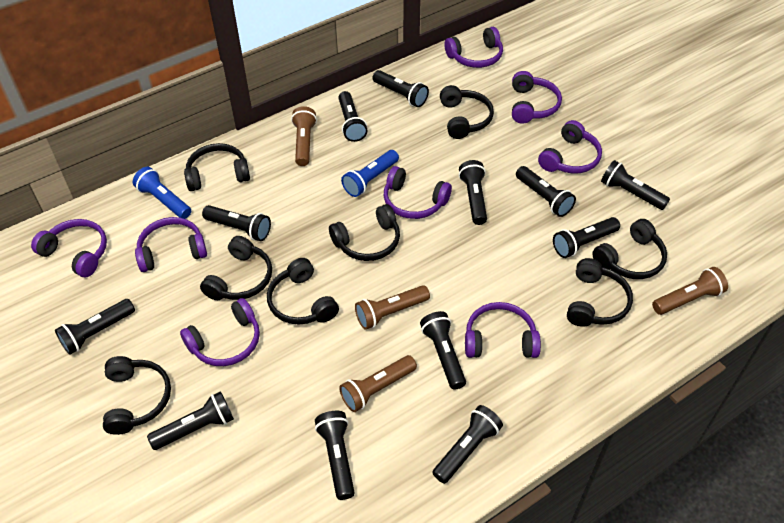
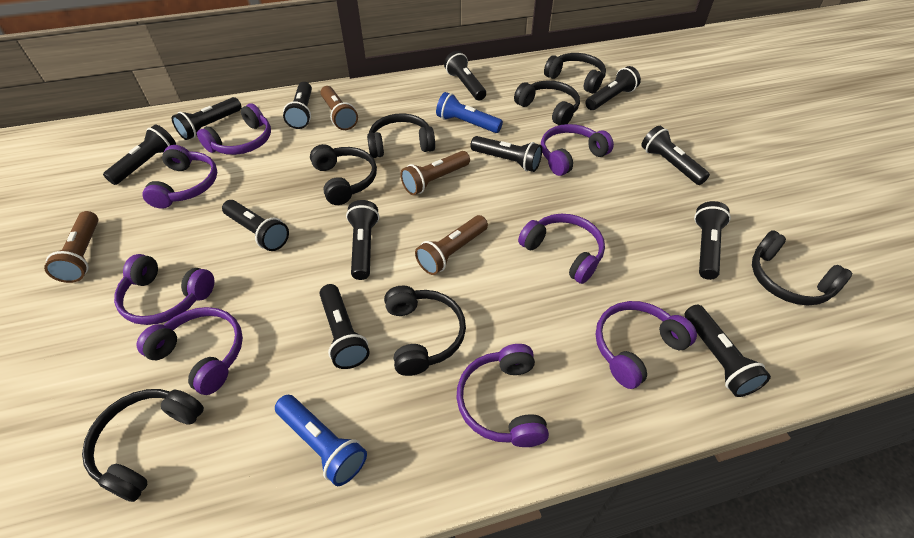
black headphones: 8 -> 7

